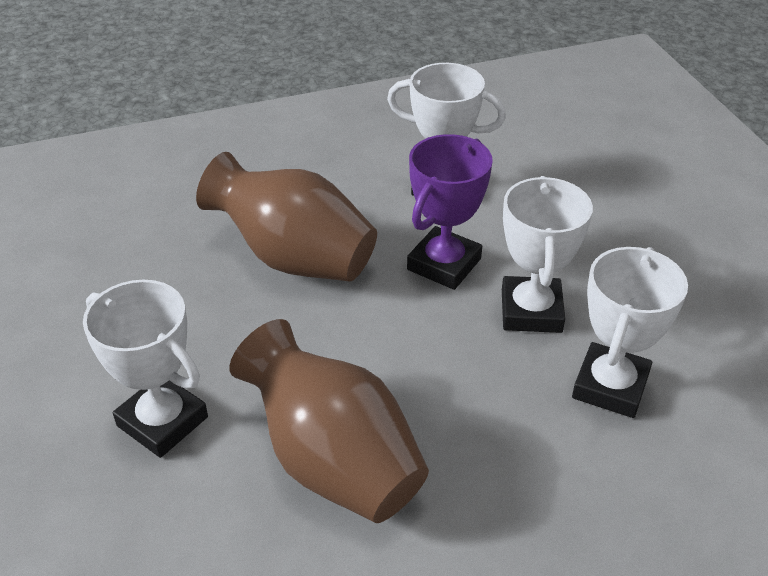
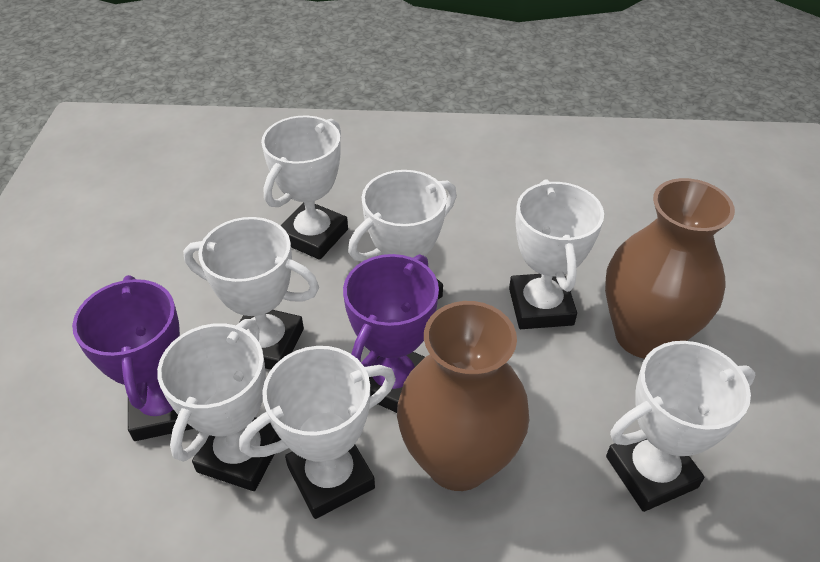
purple trophy: 1 -> 2
white trophy: 4 -> 7

